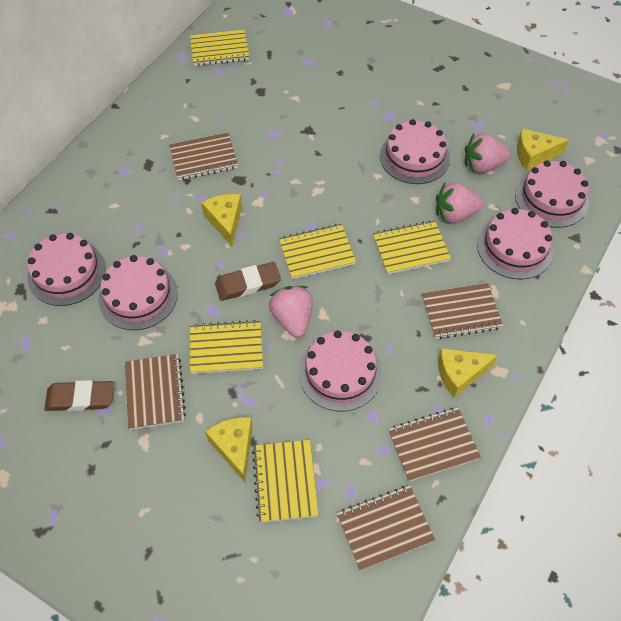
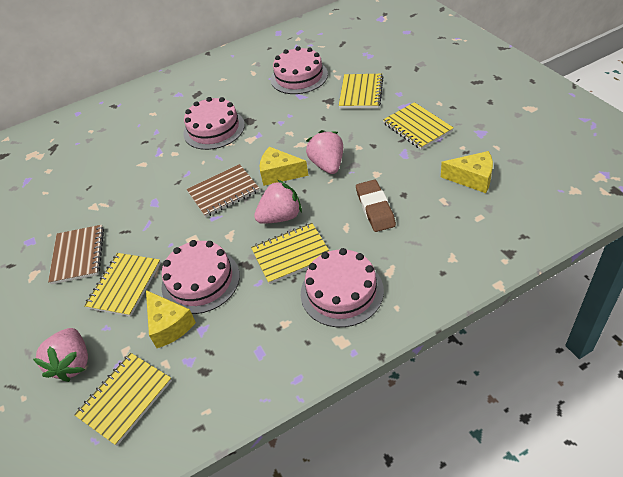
brown eraser: 2 -> 1
brown notebook: 5 -> 2
pink cake: 6 -> 4
yellow cheese: 4 -> 3

